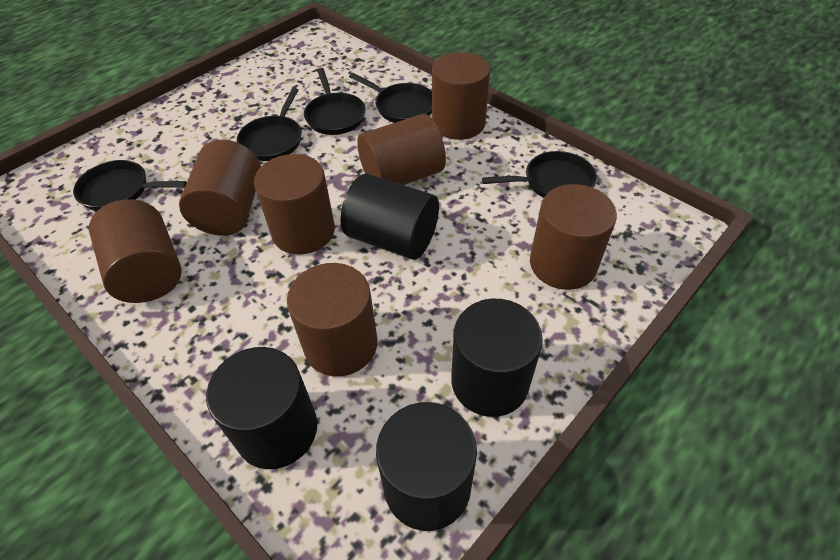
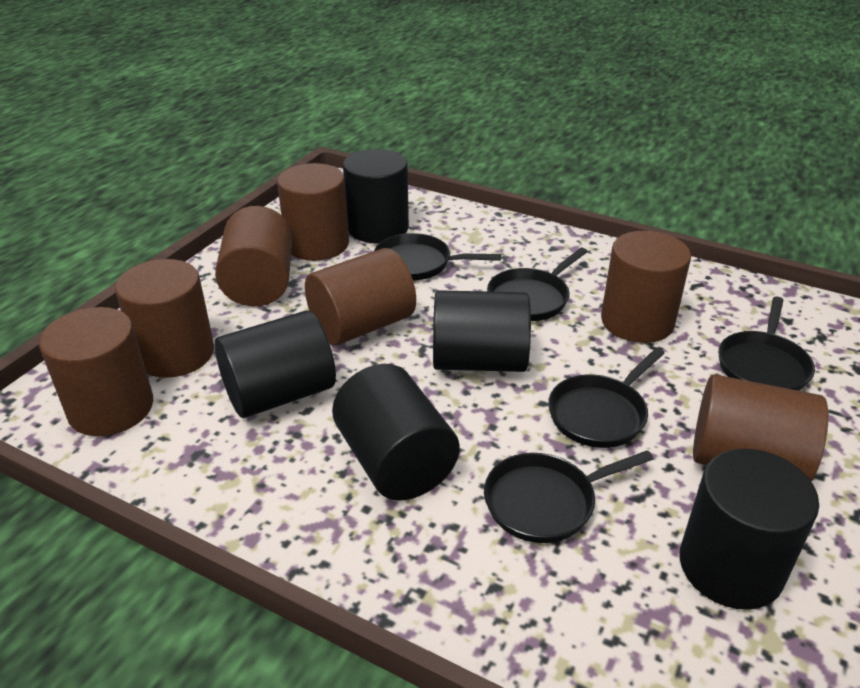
black cylinder: 4 -> 5

